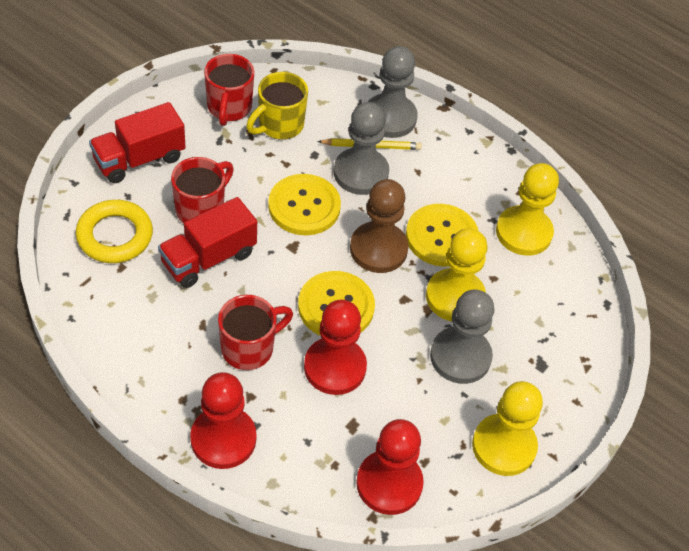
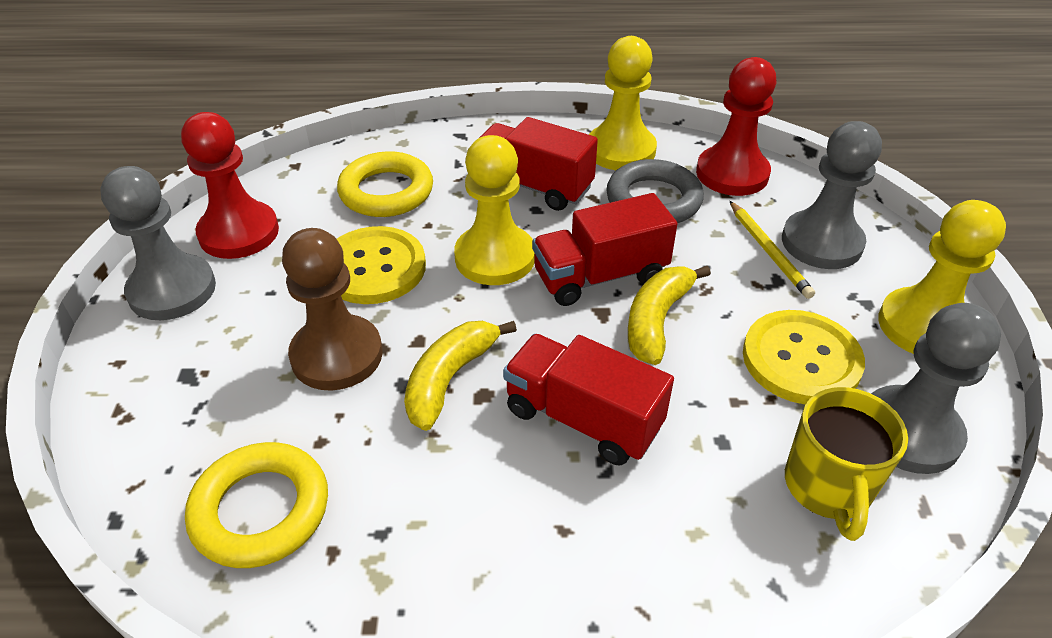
grey ring: 0 -> 1
red mug: 3 -> 0
red pawn: 3 -> 2
red truck: 2 -> 3
yellow banana: 0 -> 2
yellow button: 3 -> 2
yellow ring: 1 -> 2

